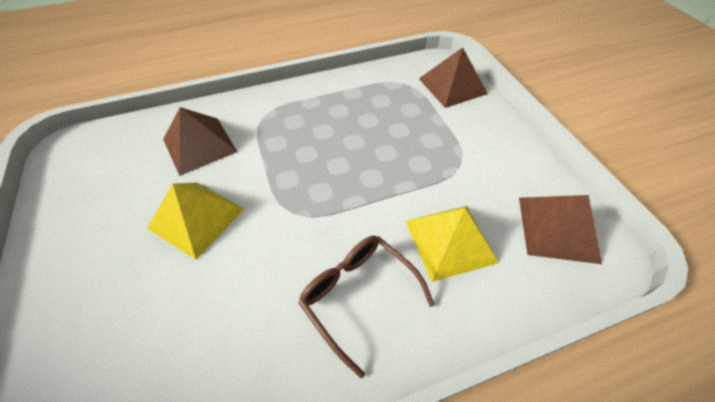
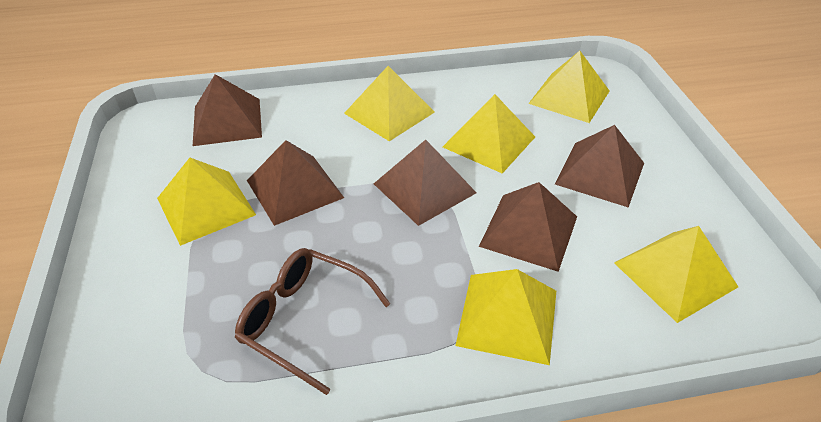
brown pyramid: 3 -> 5
yellow pyramid: 2 -> 6

